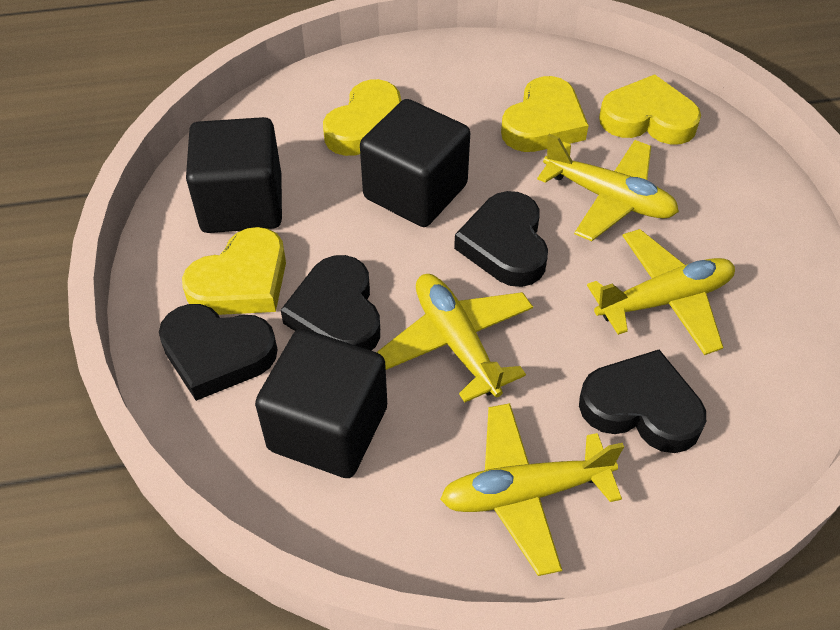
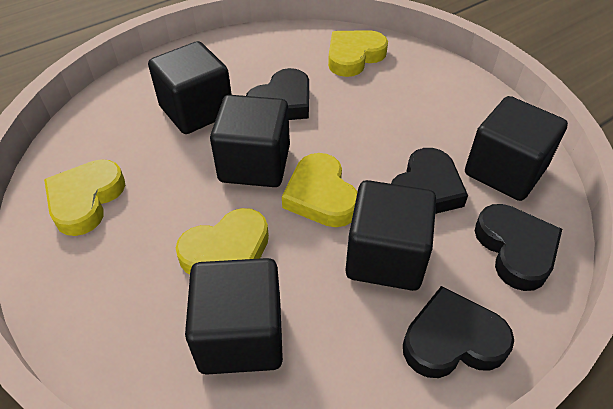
black cube: 3 -> 5
yellow plane: 4 -> 0

